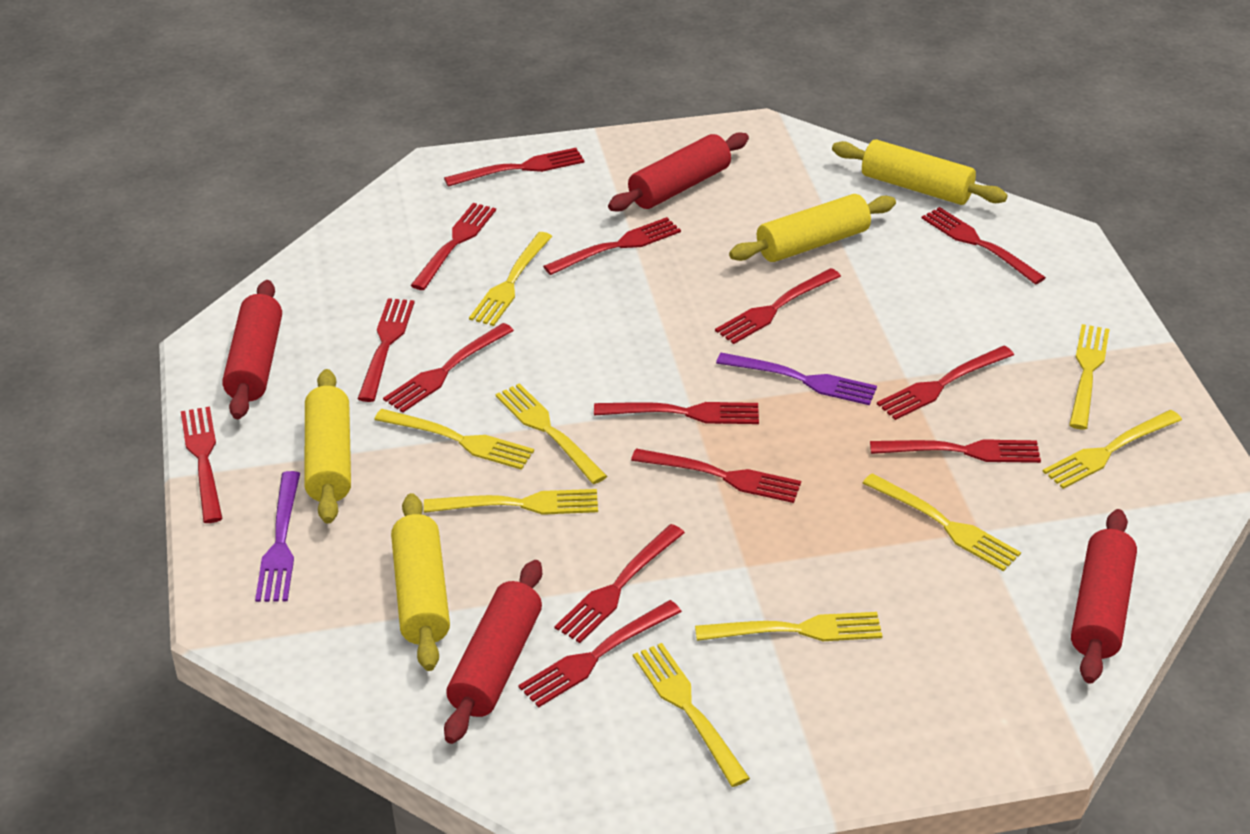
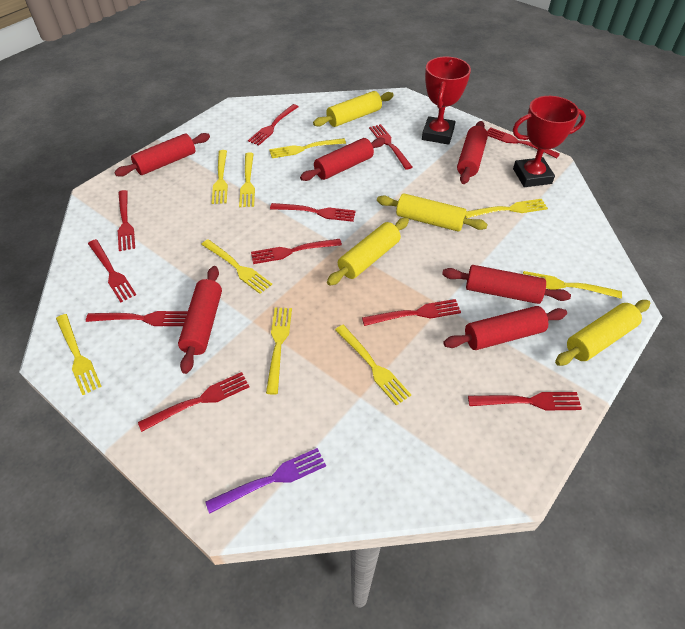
purple fork: 2 -> 1
red fork: 14 -> 11
red rolling pin: 4 -> 6
red trophy: 0 -> 2

